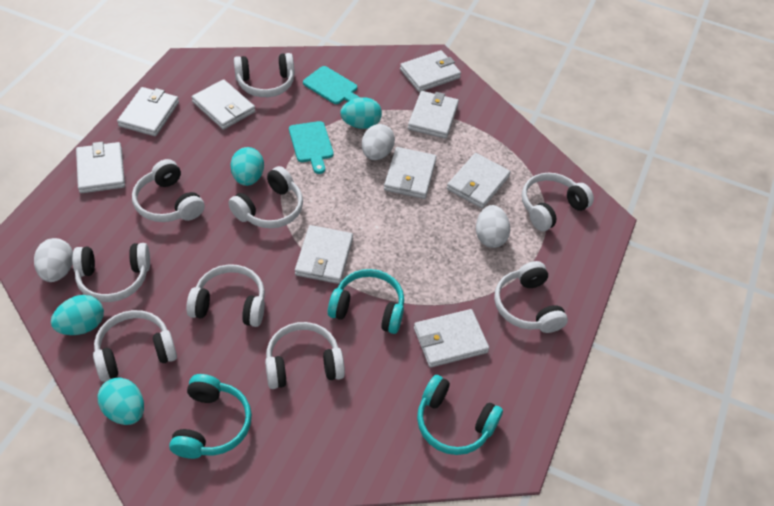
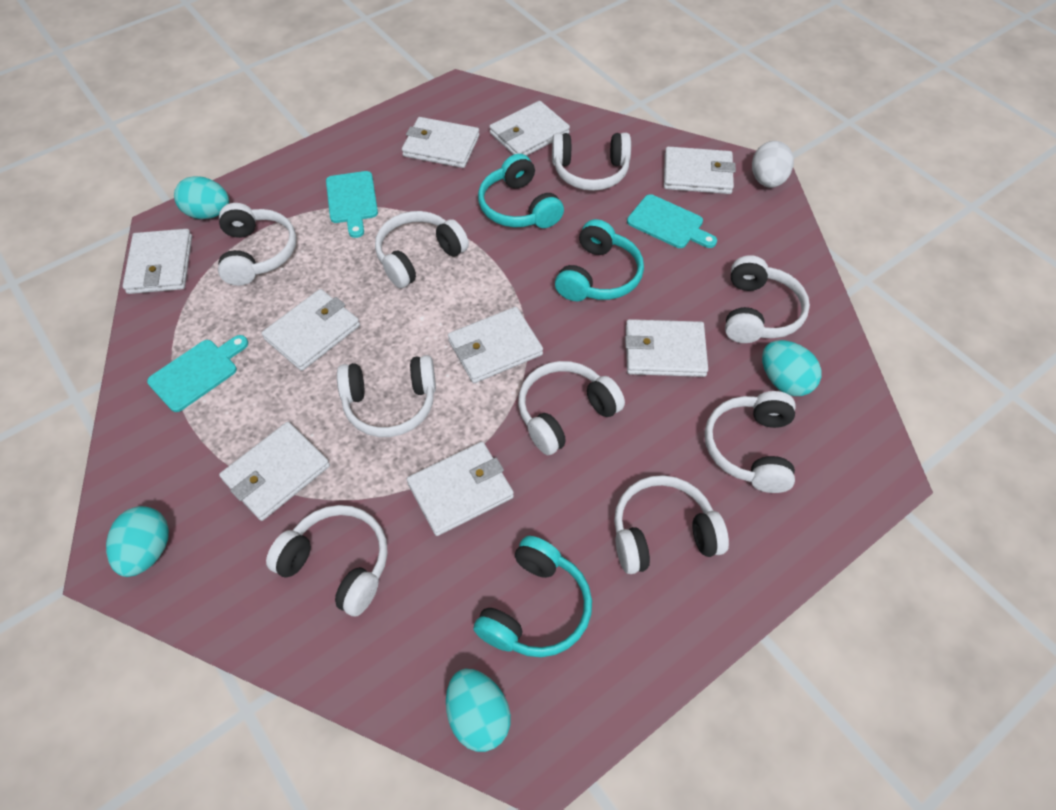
turquoise cutting board: 2 -> 3
white egg: 3 -> 1

